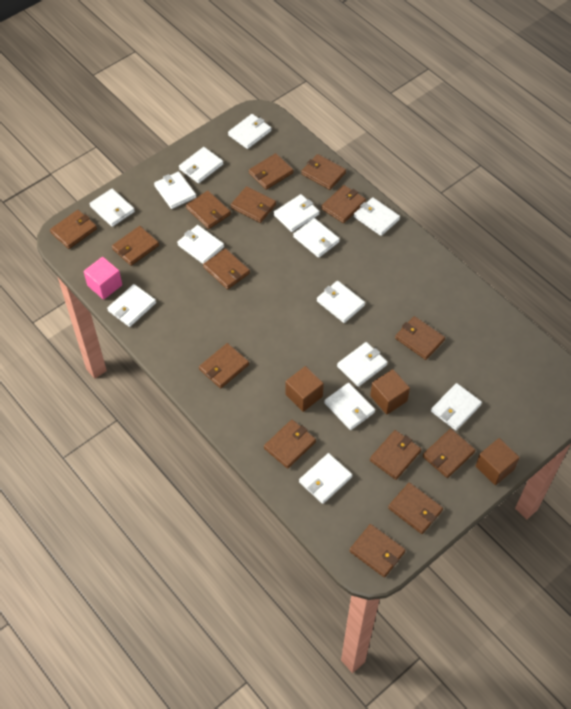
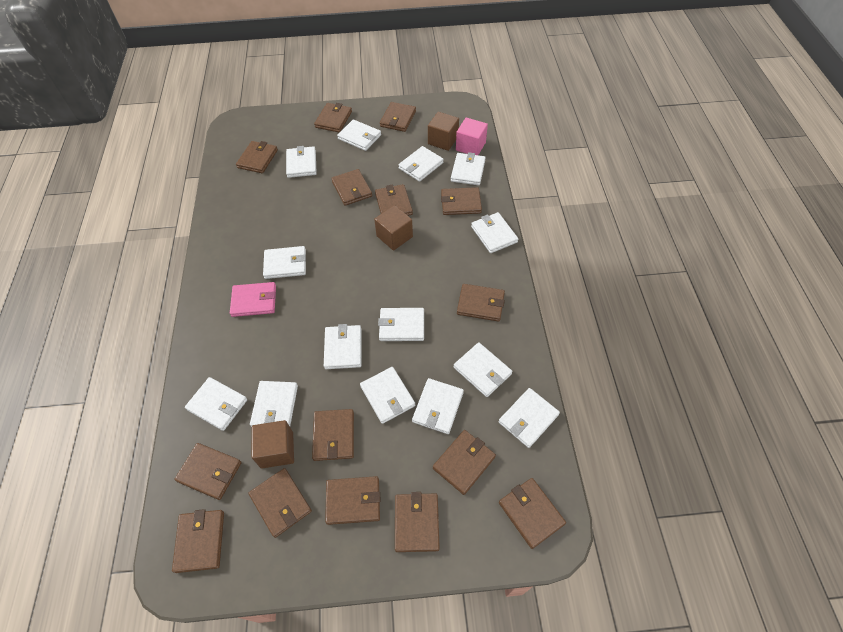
pink wallet: 0 -> 1

